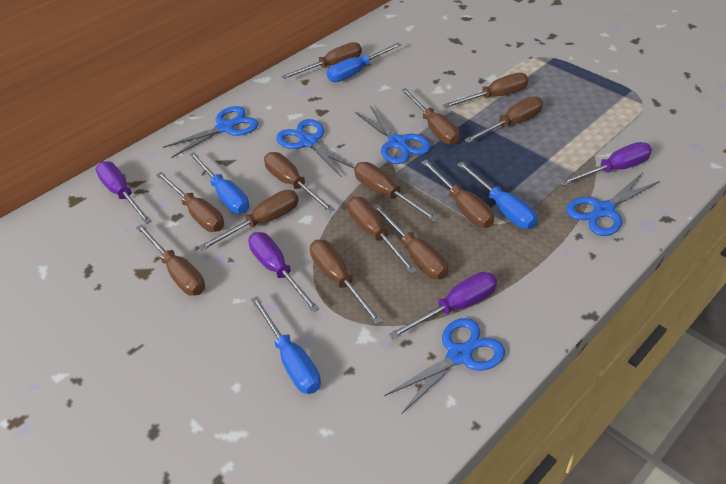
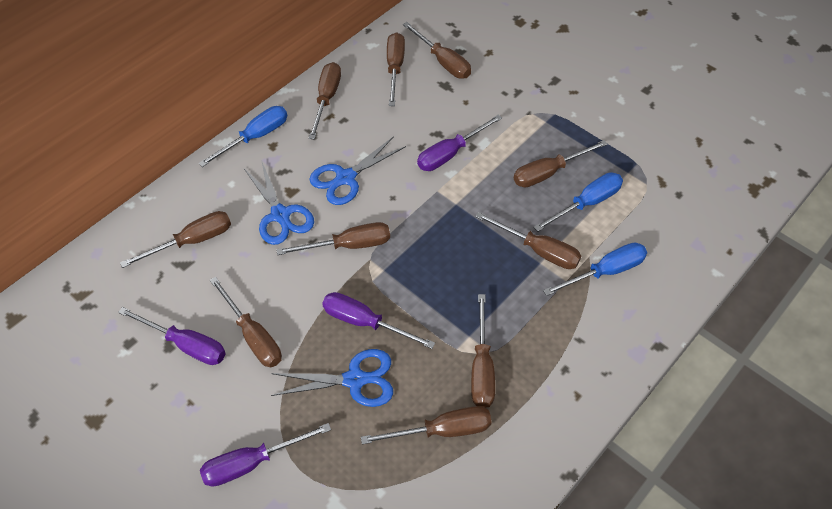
blue scissors: 5 -> 3
blue screwdriver: 4 -> 3
brown screwdriver: 13 -> 10

